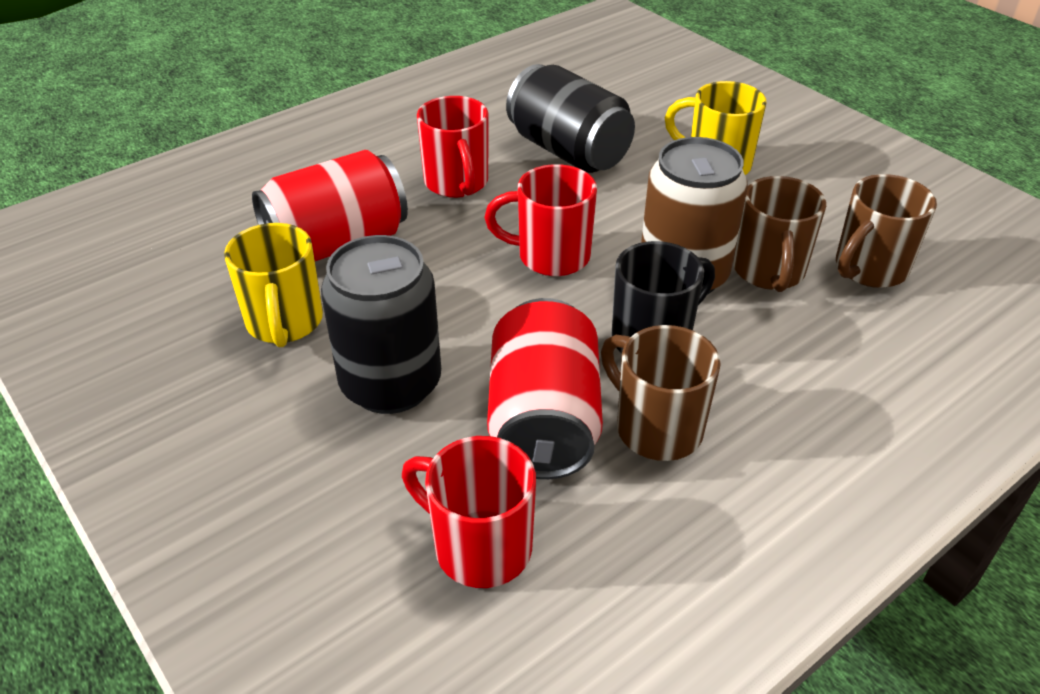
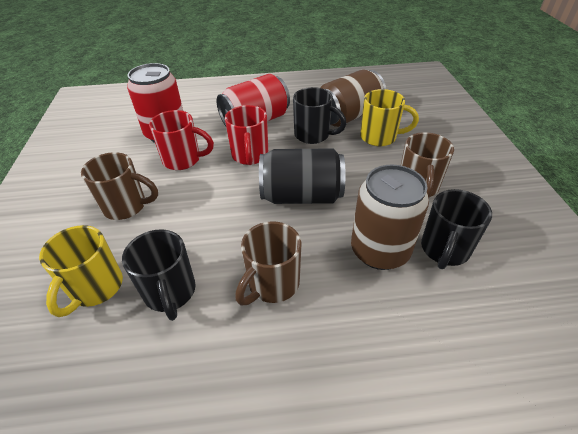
black can: 2 -> 1
black mug: 1 -> 3
brown can: 1 -> 2
red mug: 3 -> 2

